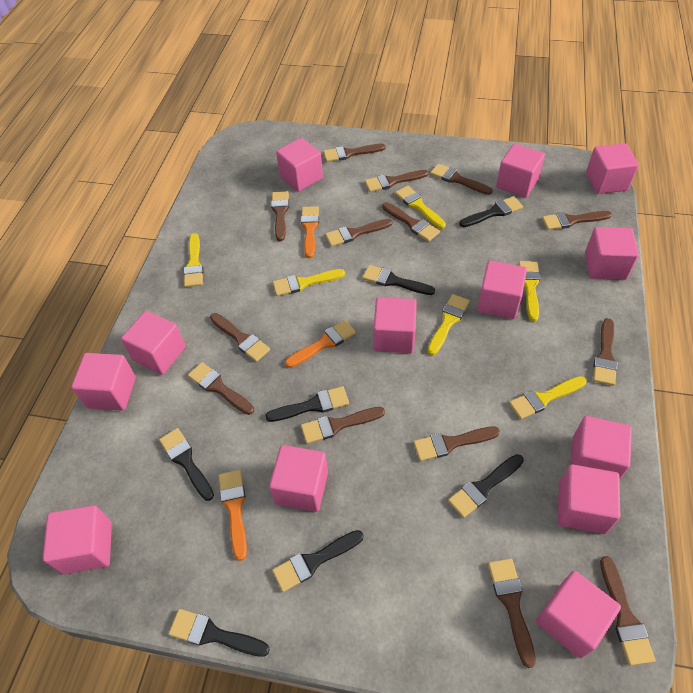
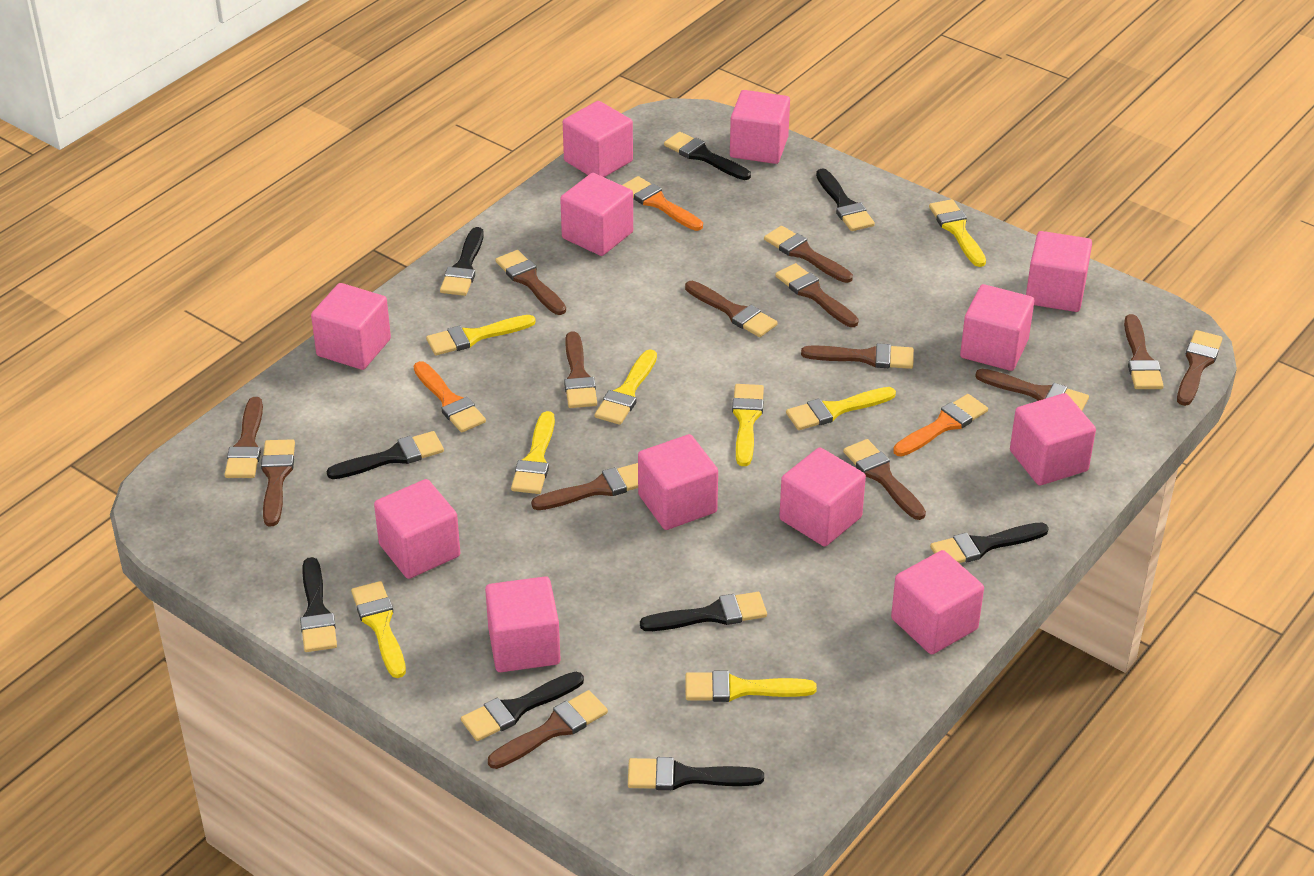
black brush: 7 -> 9
pink cube: 13 -> 12
yellow brush: 6 -> 8

